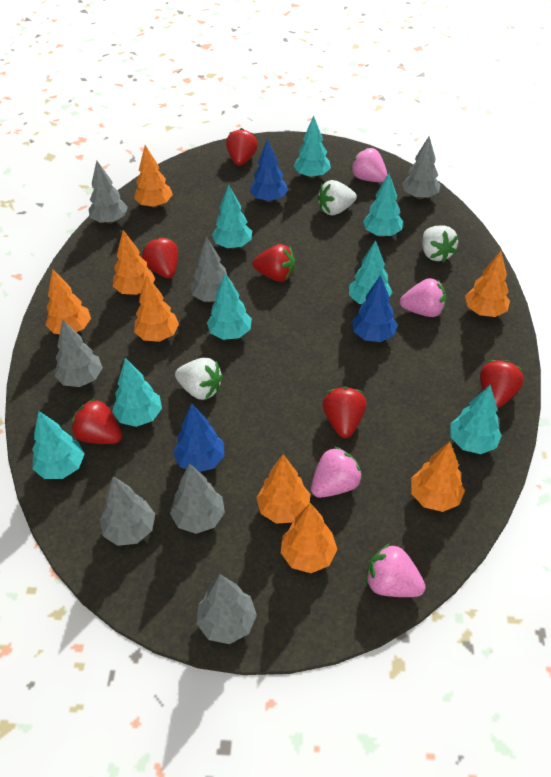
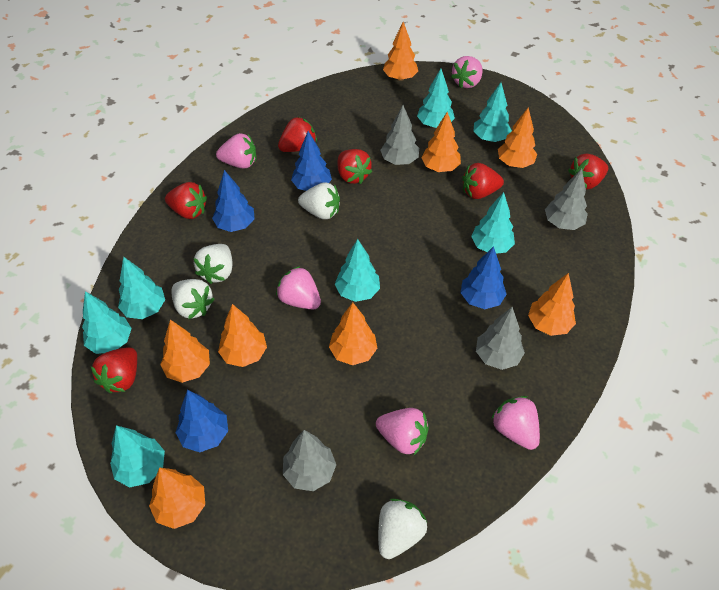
blue tree: 3 -> 4
grey tree: 7 -> 4
pink strawberry: 4 -> 5
turquoise tree: 8 -> 7
white strawberry: 3 -> 4

